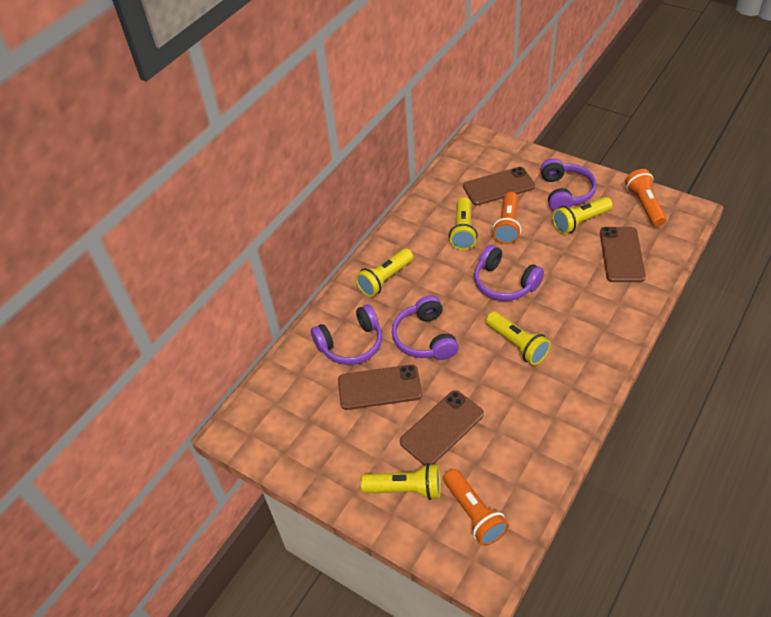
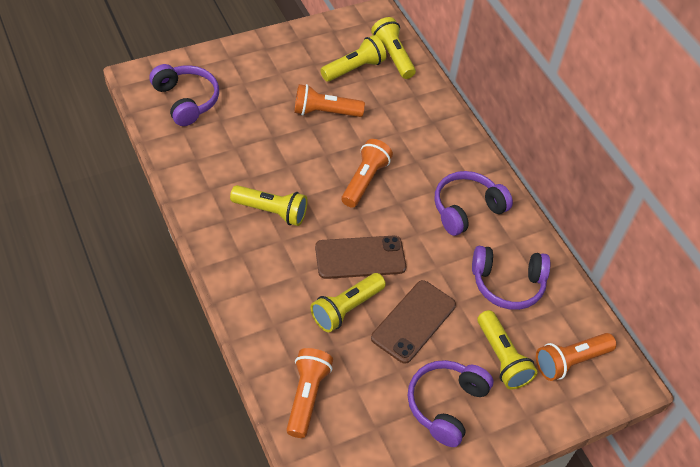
brown phone: 4 -> 2
orange flashlight: 3 -> 4

